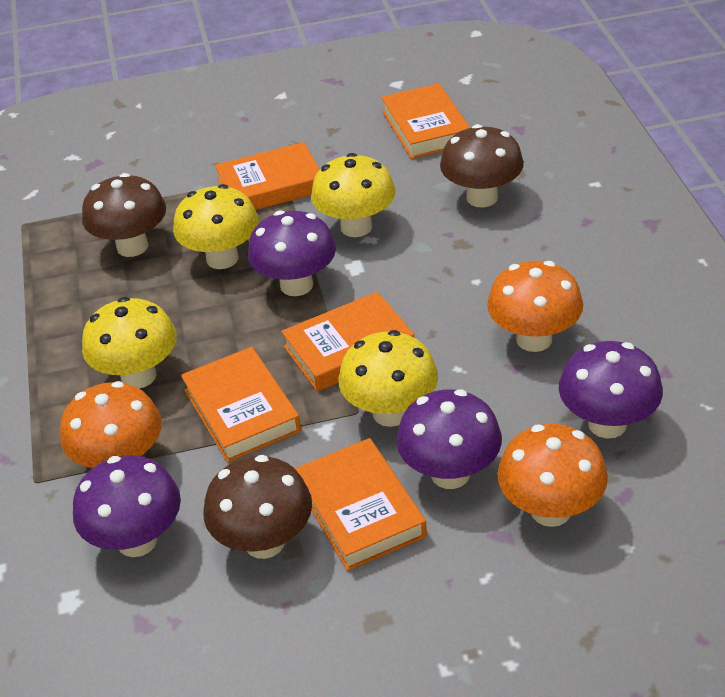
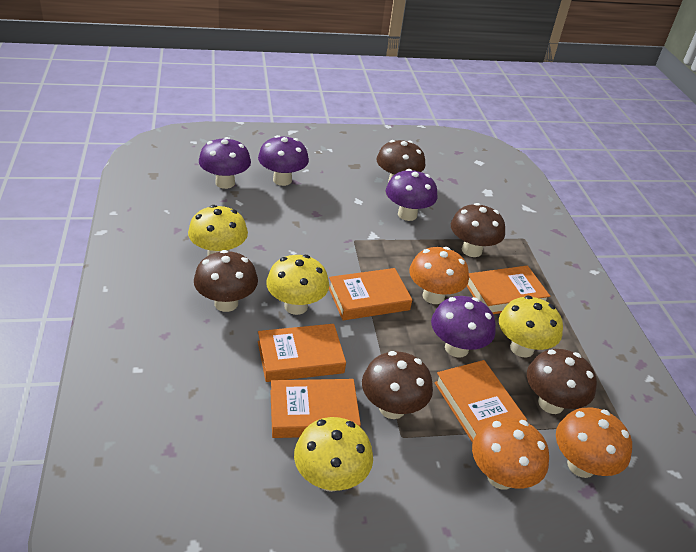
brown mushroom: 3 -> 5

